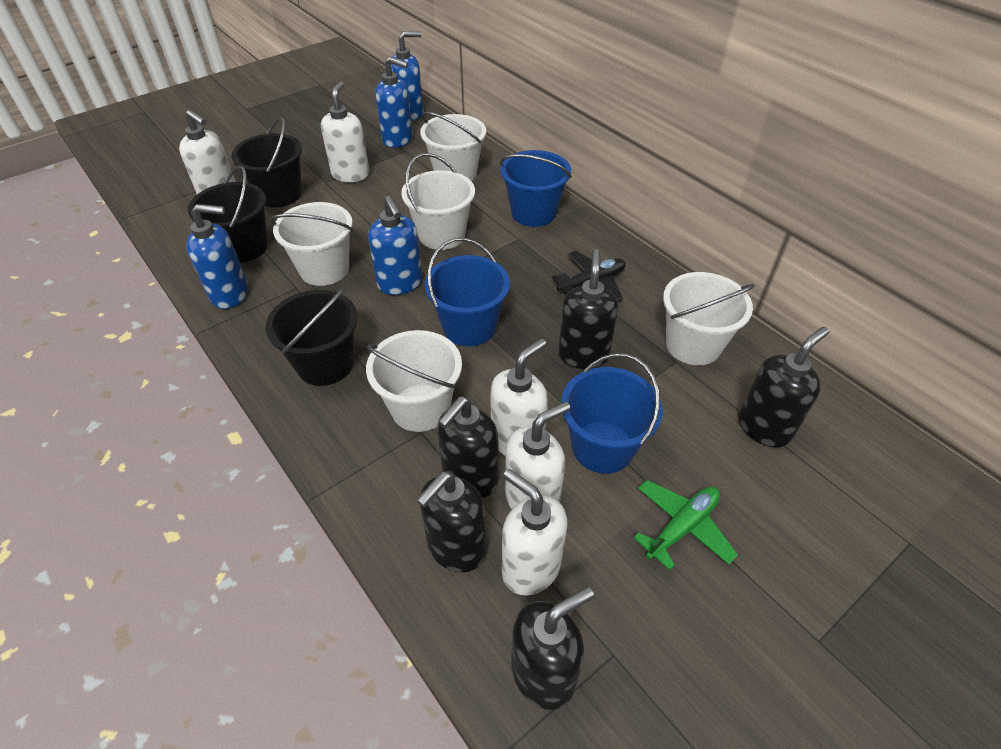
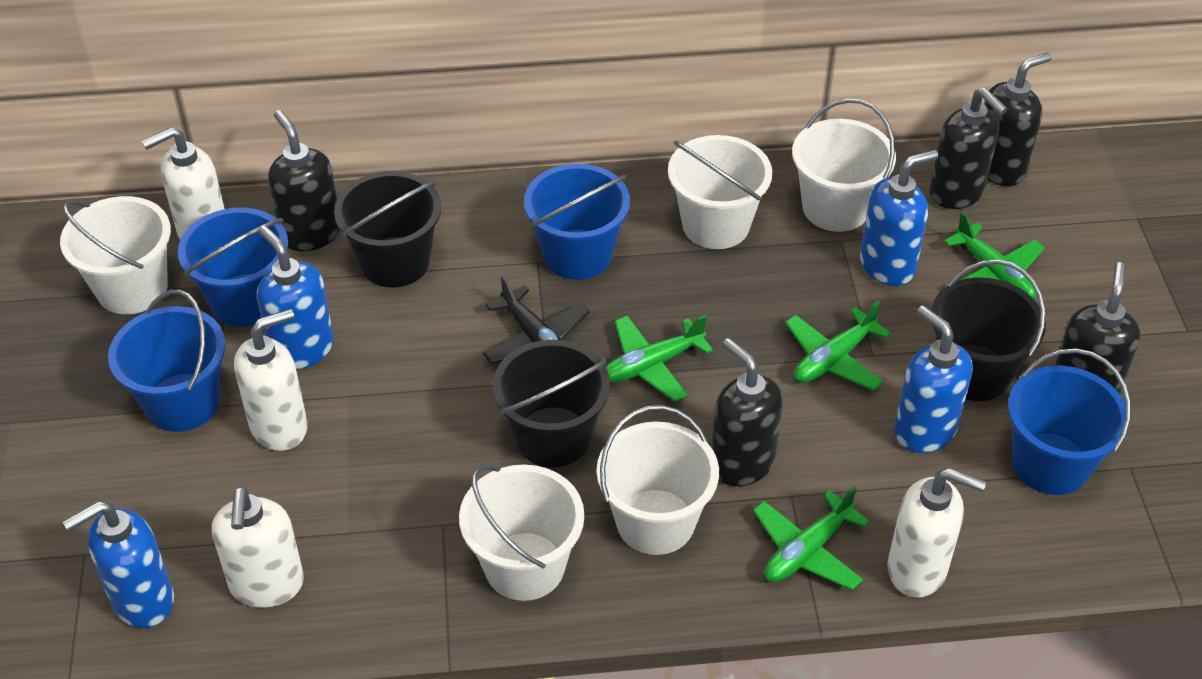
blue bucket: 3 -> 4
green plane: 1 -> 4
white soap dispenser: 5 -> 4

